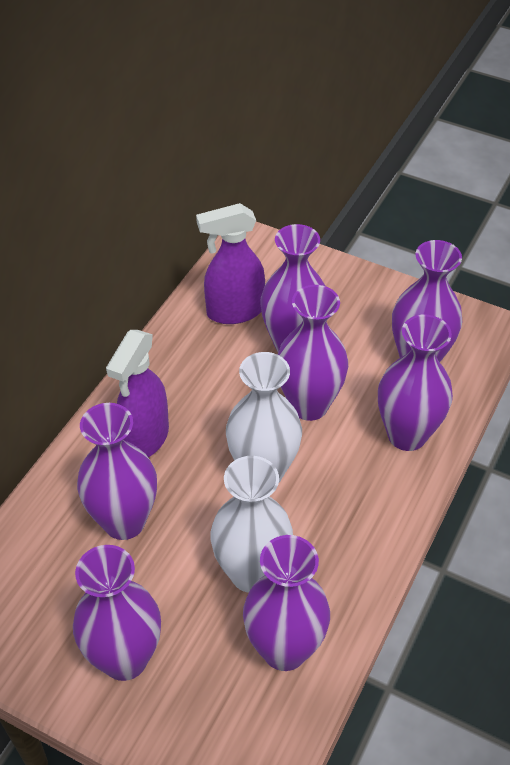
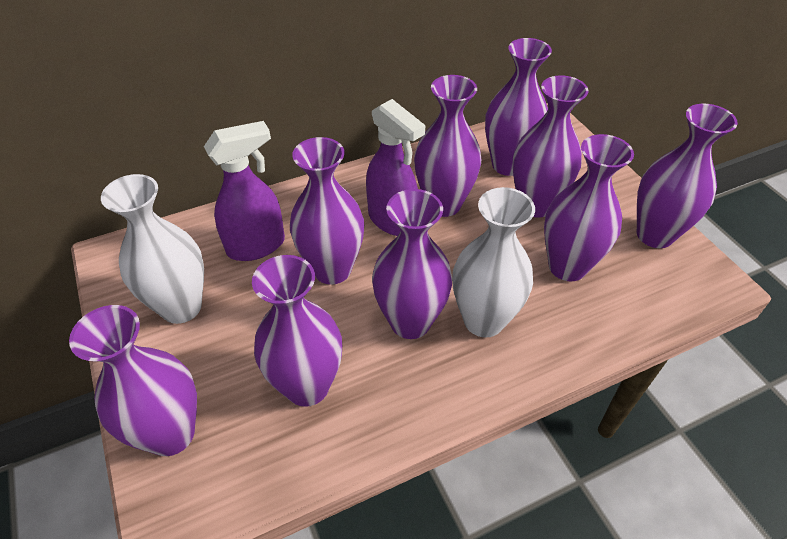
purple vase: 7 -> 9

